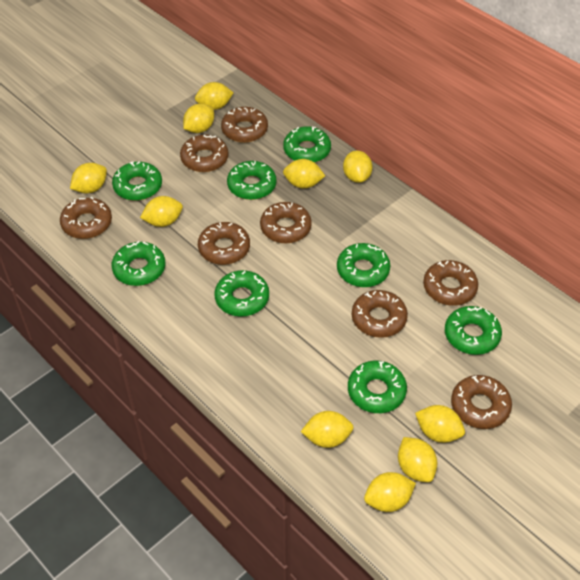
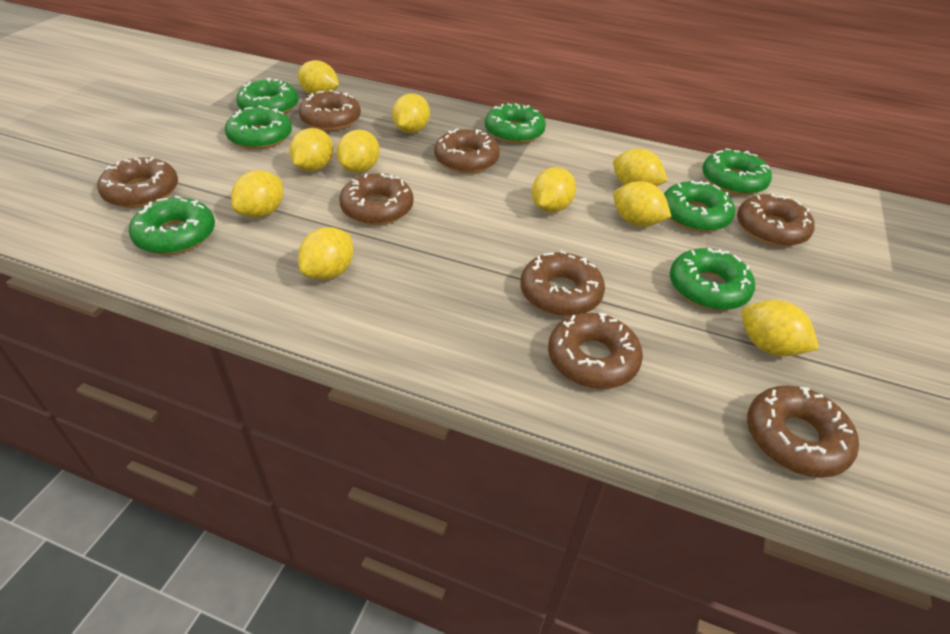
green donut: 8 -> 7

